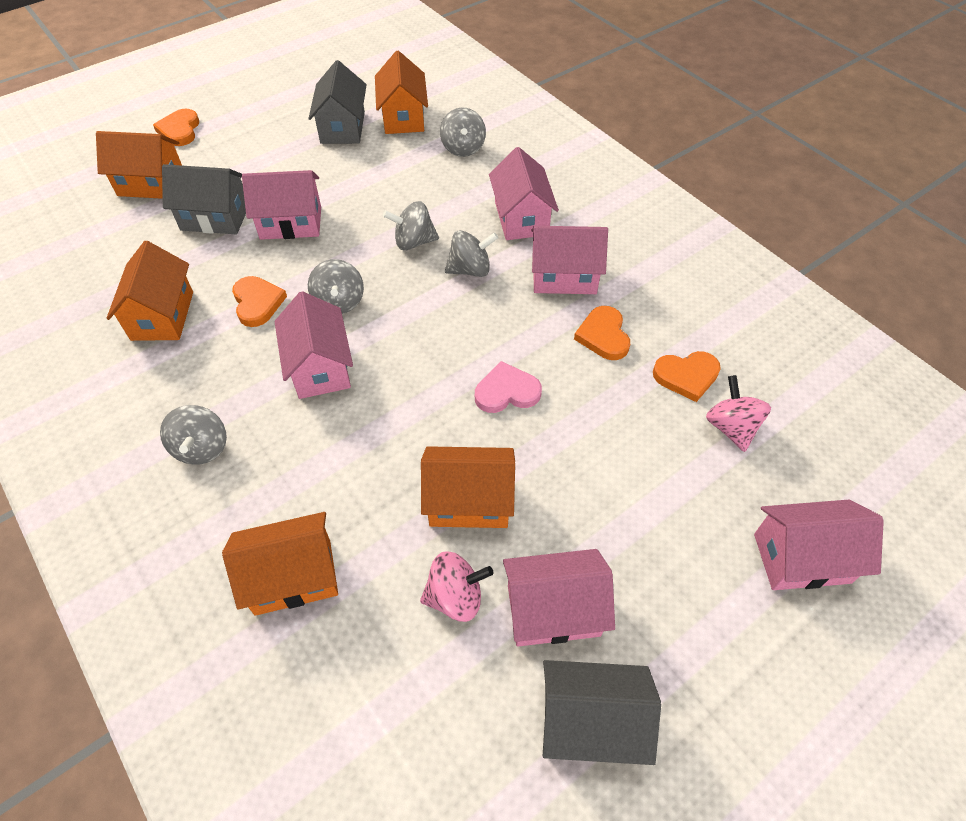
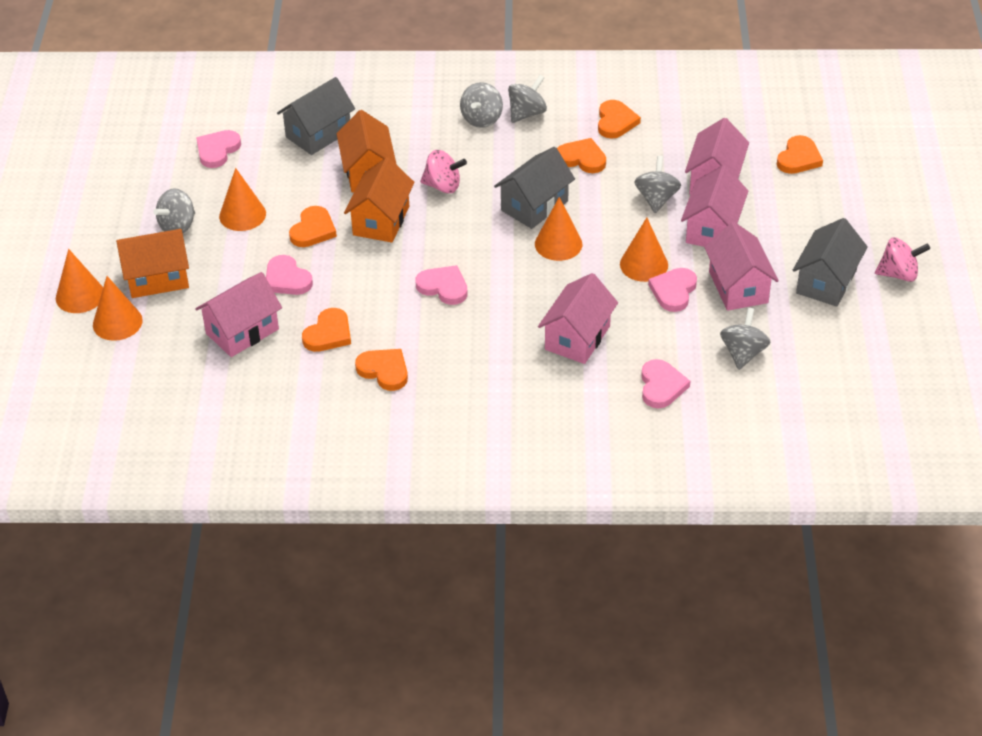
orange cone: 0 -> 5
orange heart: 4 -> 6
orange house: 5 -> 3
pink heart: 1 -> 5
pink house: 6 -> 5

